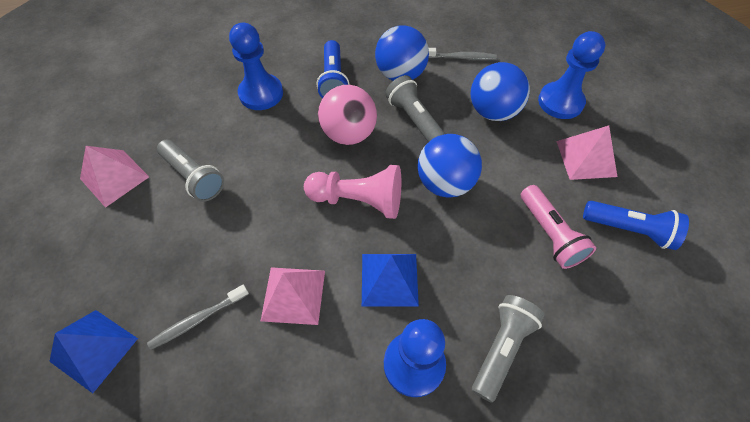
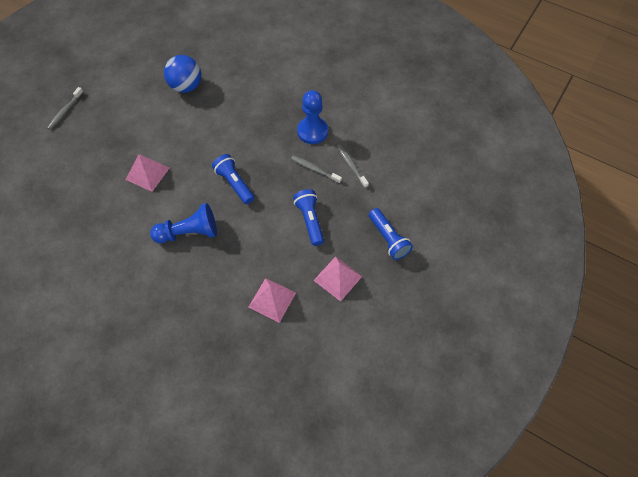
blue ball: 3 -> 1
blue flashlight: 2 -> 3
blue pawn: 3 -> 2
blue pyramid: 2 -> 0
grey flashlight: 3 -> 0
grey toothbrush: 2 -> 3
pink ball: 1 -> 0
pink flashlight: 1 -> 0
pink pawn: 1 -> 0

